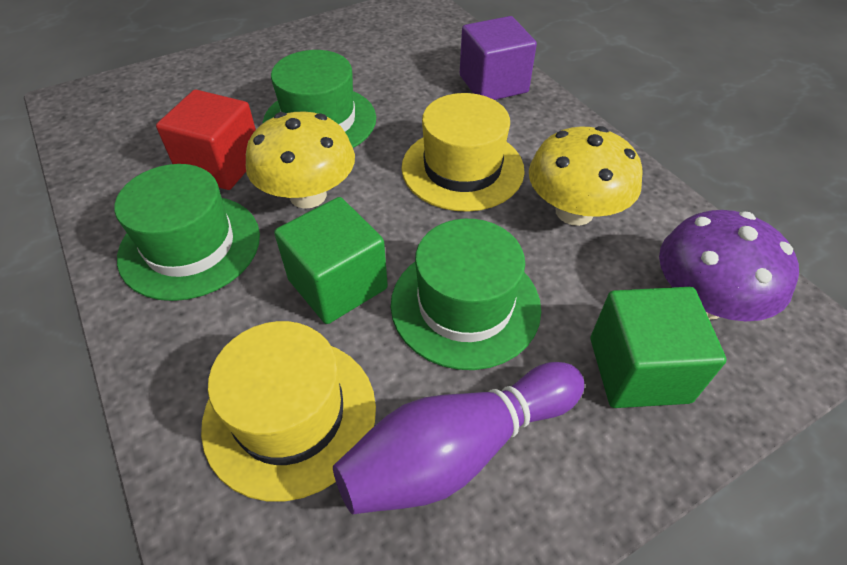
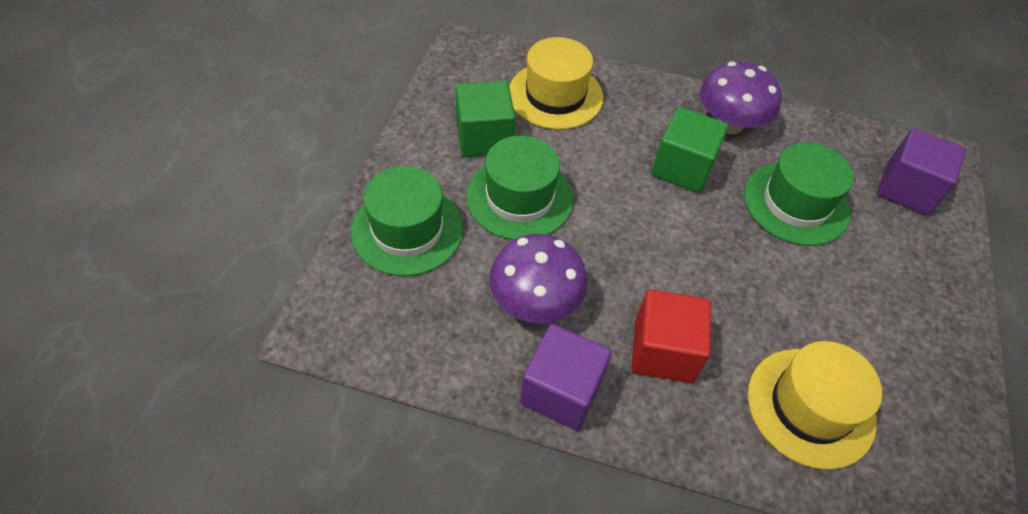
purple bowling pin: 1 -> 0
purple cube: 1 -> 2
purple mushroom: 1 -> 2
yellow mushroom: 2 -> 0

